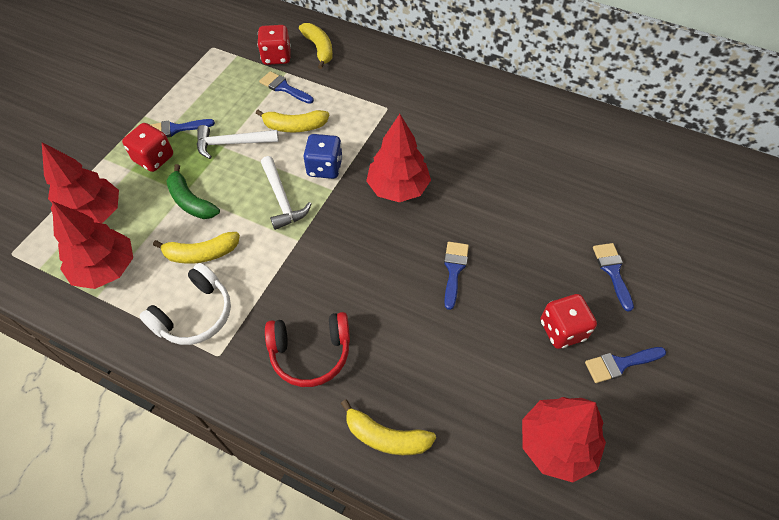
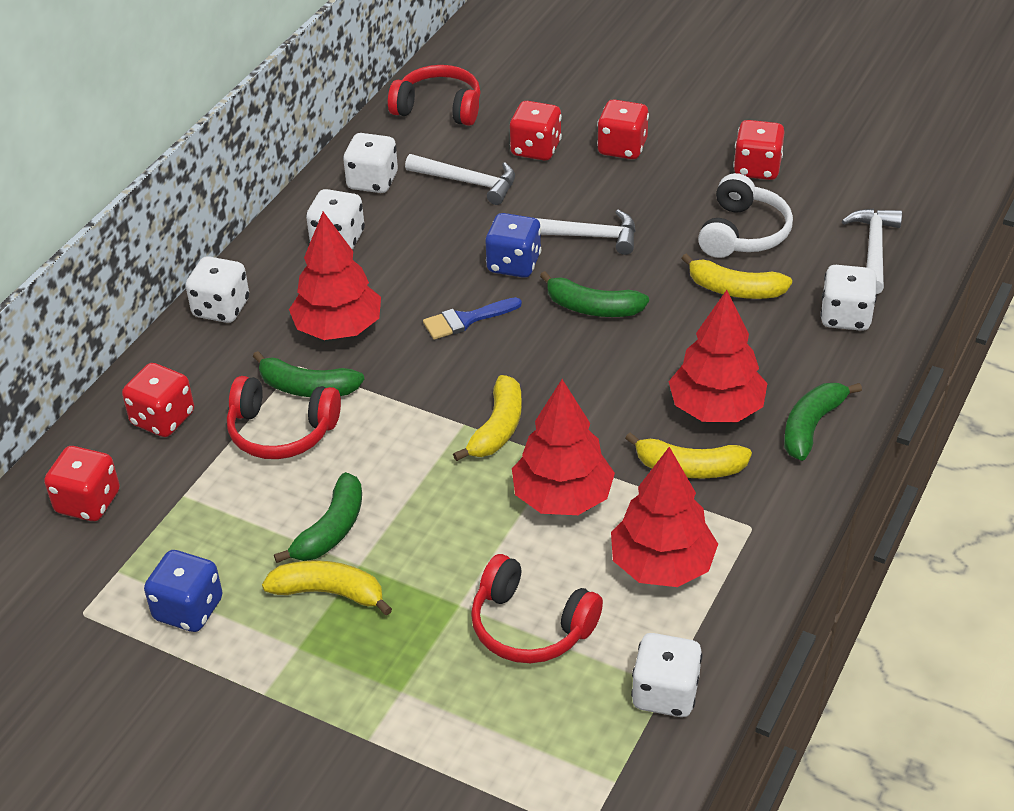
blue brush: 5 -> 1
blue dice: 1 -> 2
green banana: 1 -> 4
red dice: 3 -> 5
red headphones: 1 -> 3
white dice: 0 -> 5
white hammer: 2 -> 3

